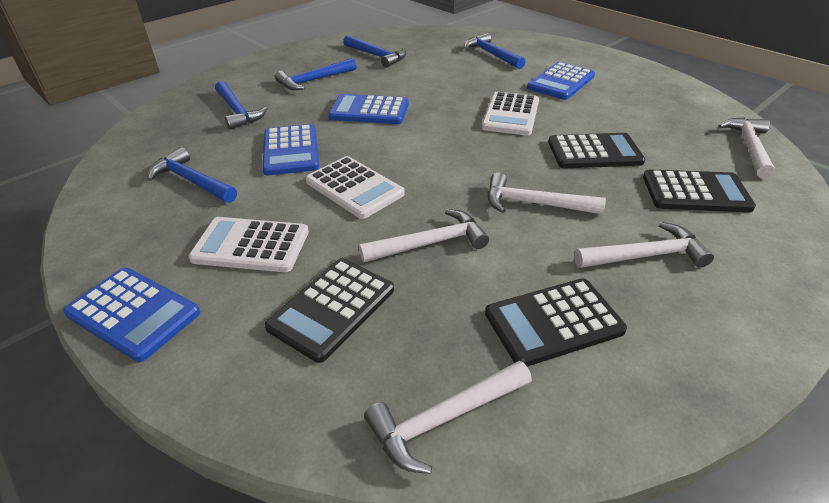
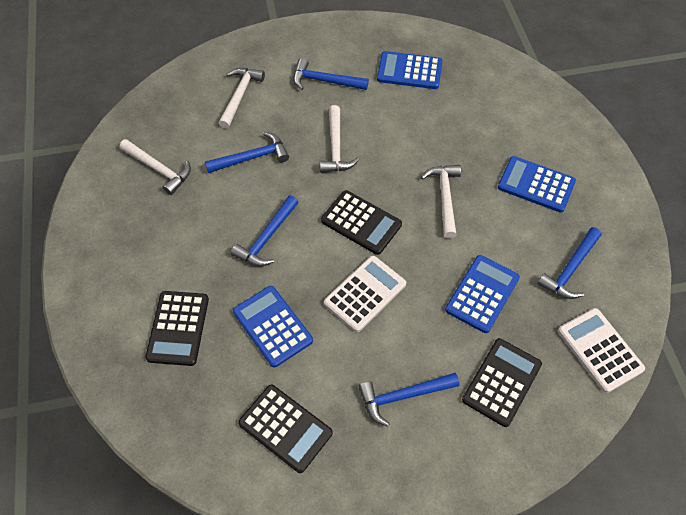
white calculator: 3 -> 2
white hammer: 5 -> 4

